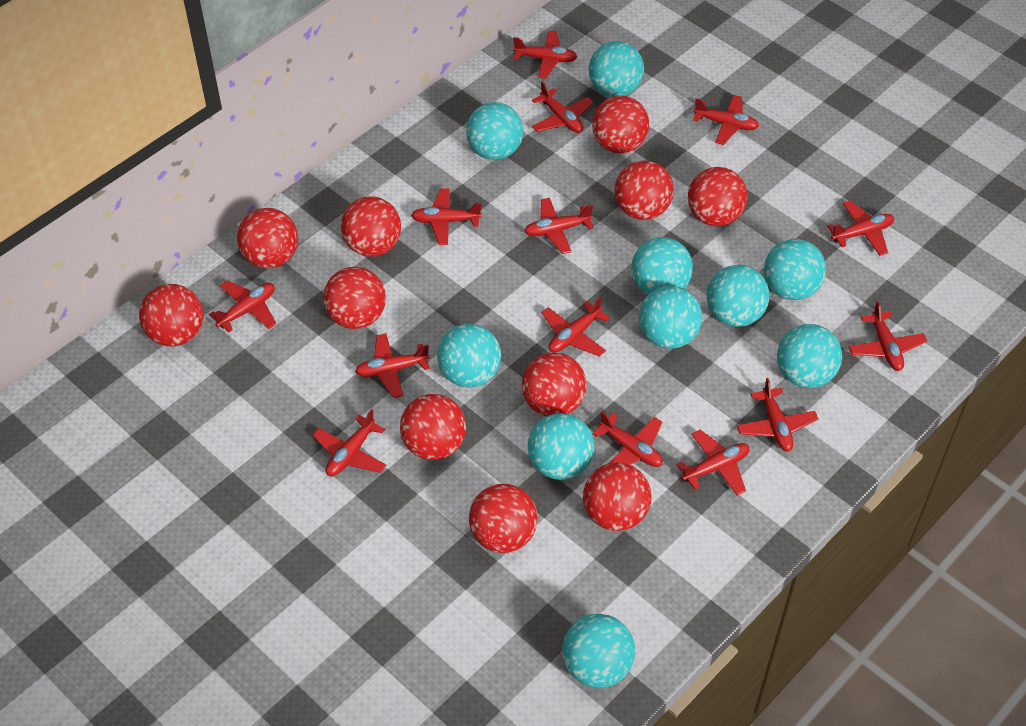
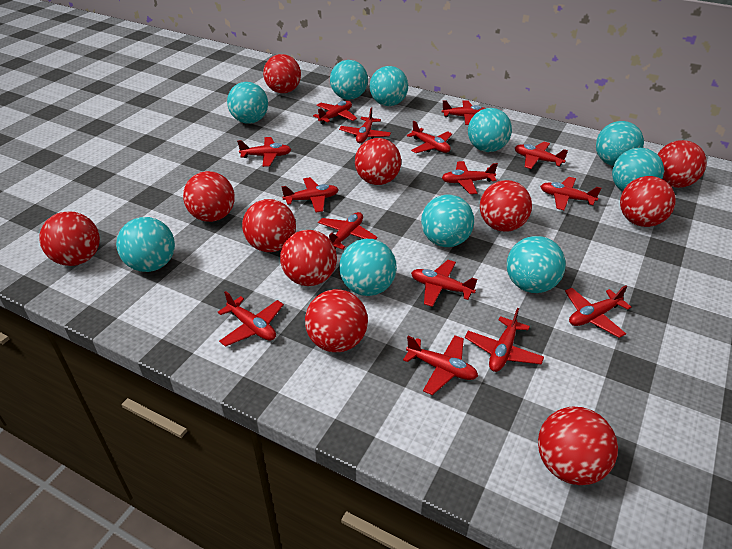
red plane: 14 -> 15

